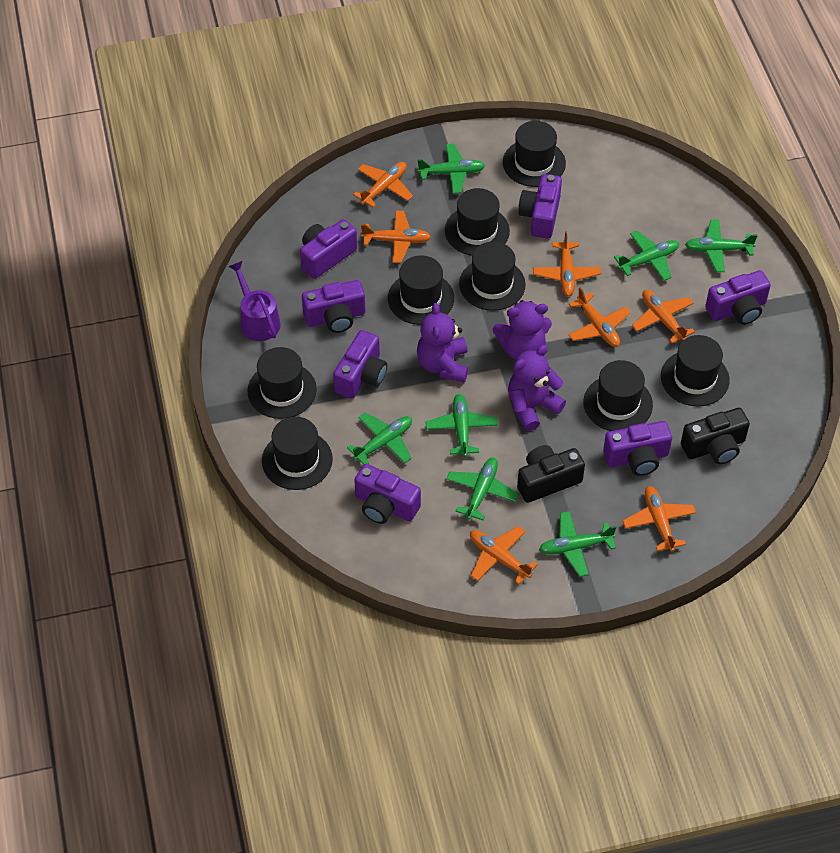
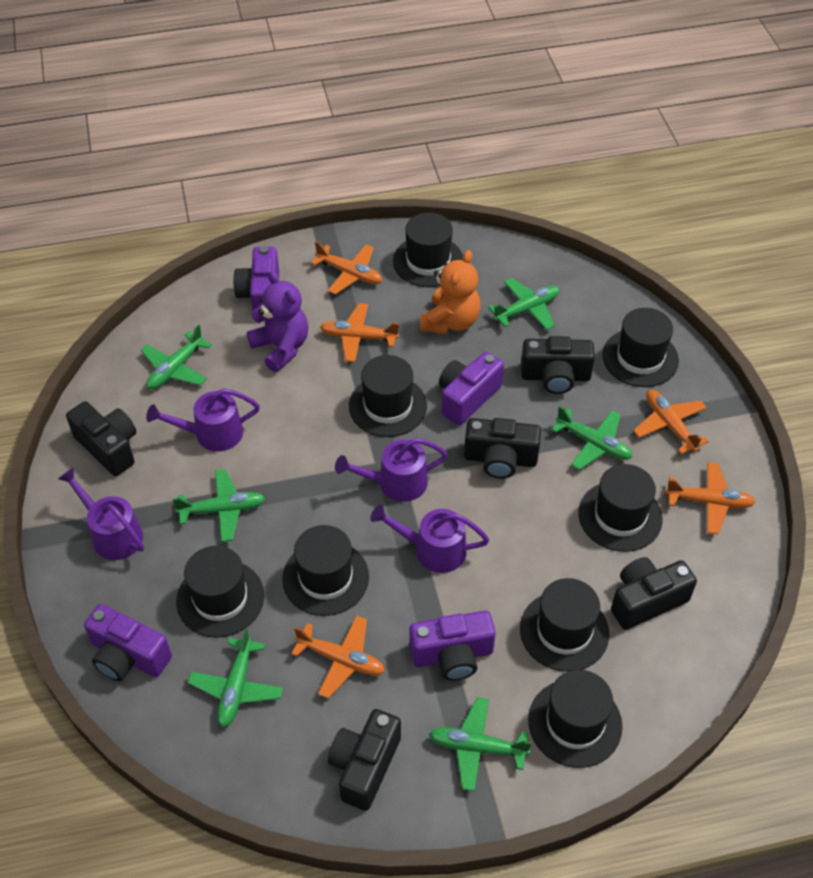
black camera: 2 -> 5
green plane: 7 -> 6
orange plane: 7 -> 5
orange teddy bear: 0 -> 1
purple camera: 7 -> 4
purple teddy bear: 3 -> 1
purple watering can: 1 -> 4

